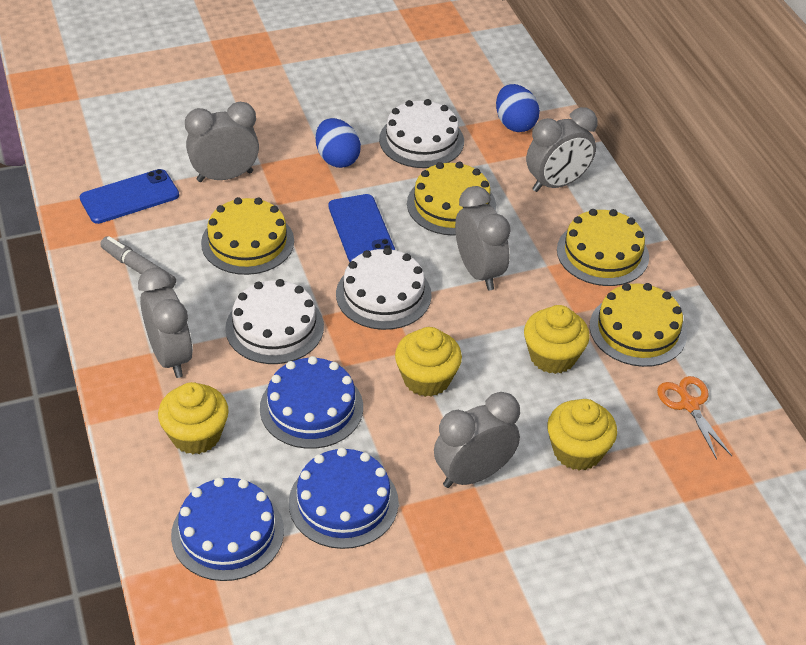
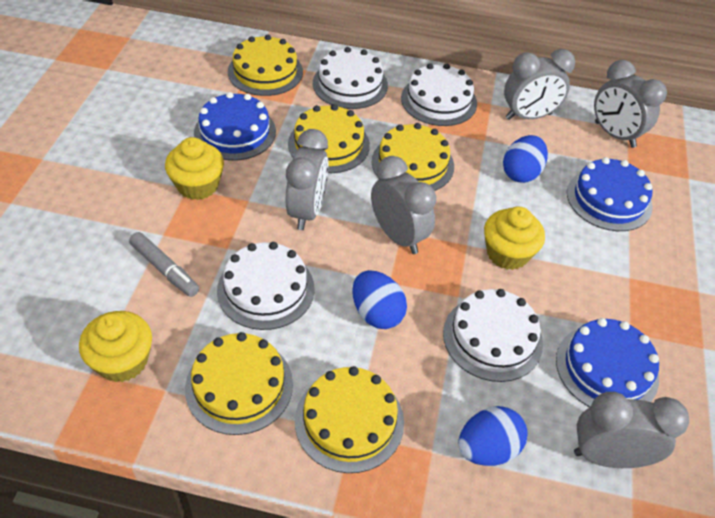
blue egg: 2 -> 3
blue phone: 2 -> 0
orange scissors: 1 -> 0
white cake: 3 -> 4
yellow cake: 4 -> 5
yellow cupcake: 4 -> 3

